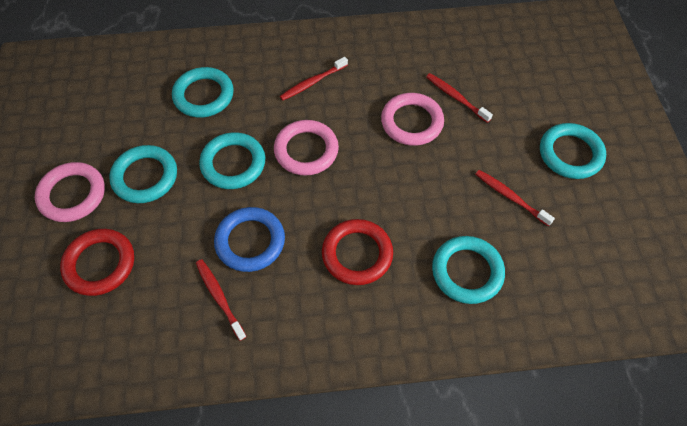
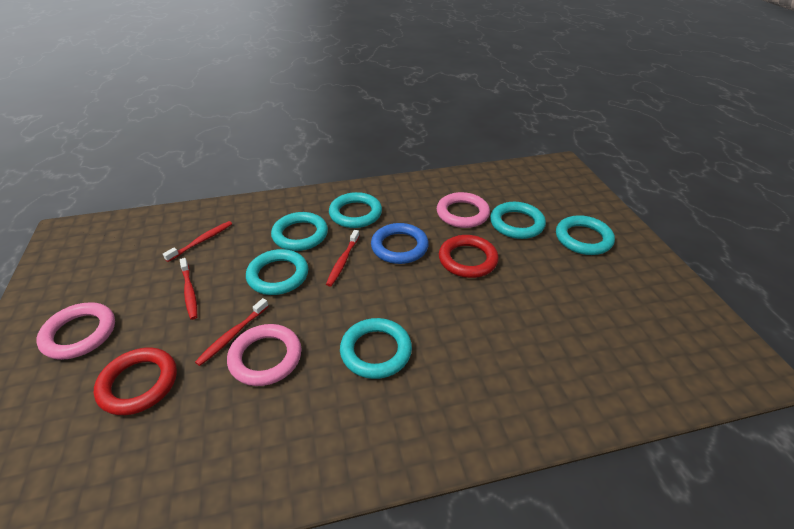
turquoise ring: 5 -> 6

